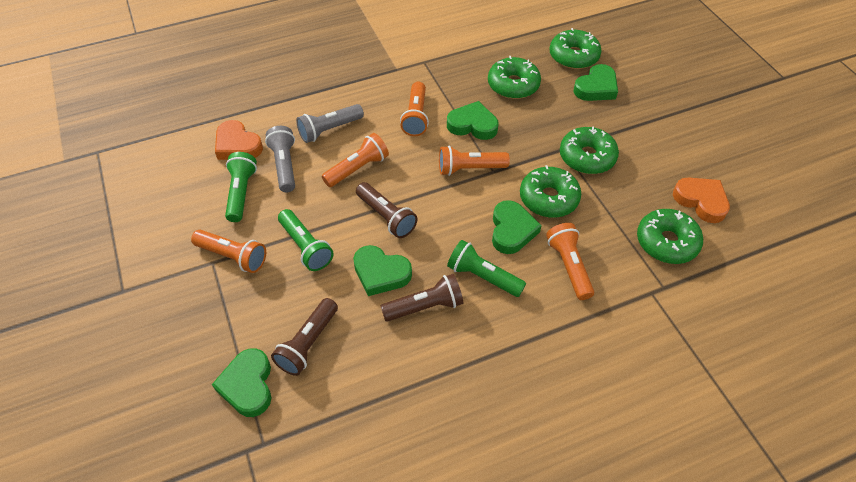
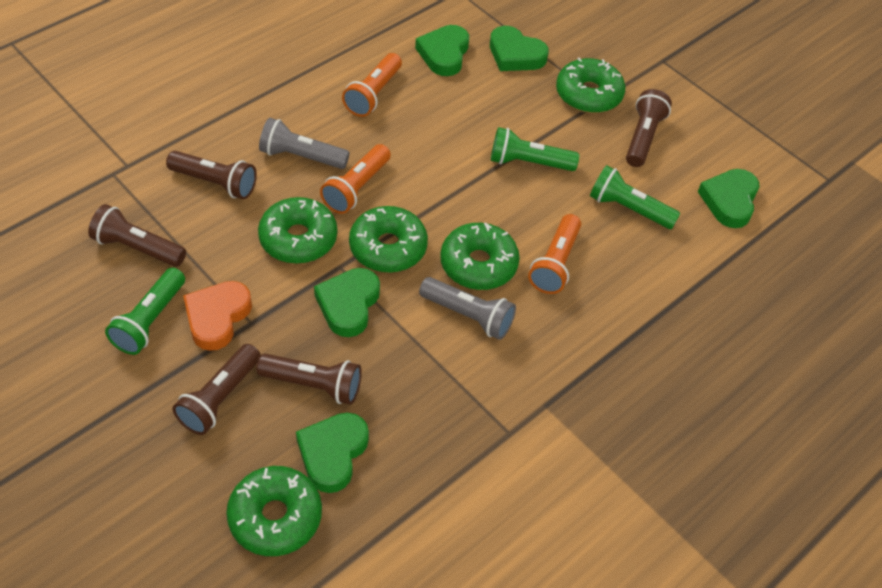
brown flashlight: 3 -> 5
orange flashlight: 5 -> 3
orange heart: 2 -> 1

